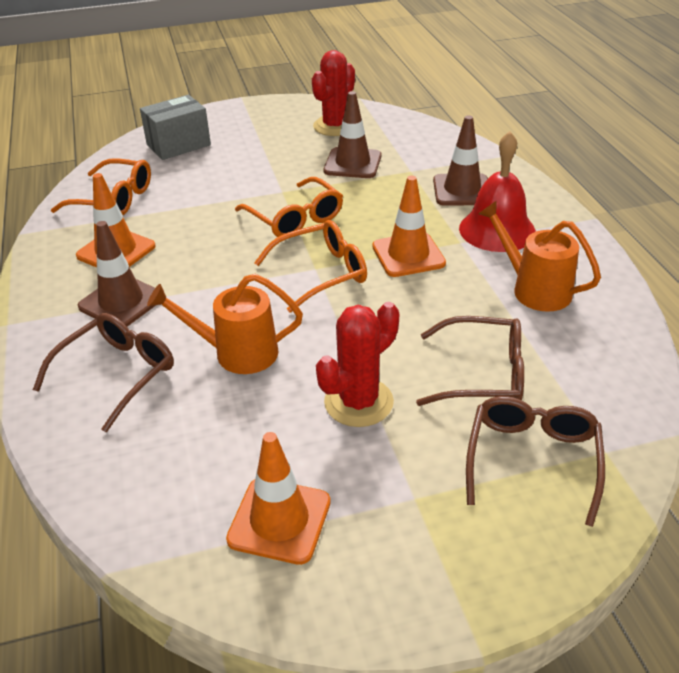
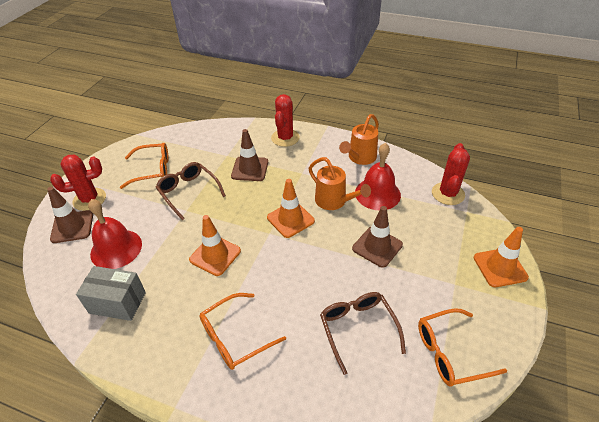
brown glasses: 3 -> 2
red bell: 1 -> 2
red cactus: 2 -> 3

